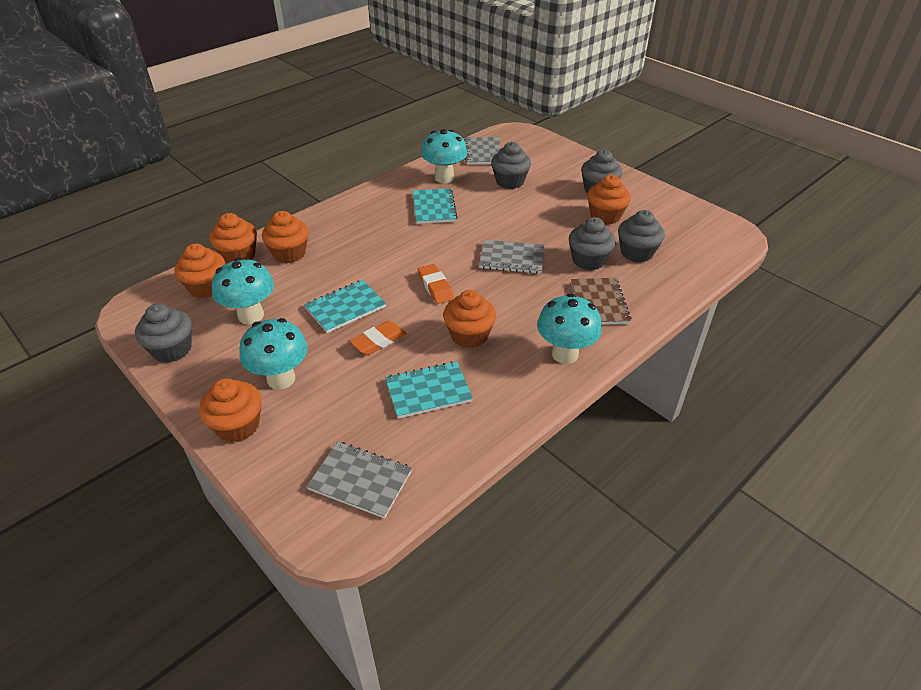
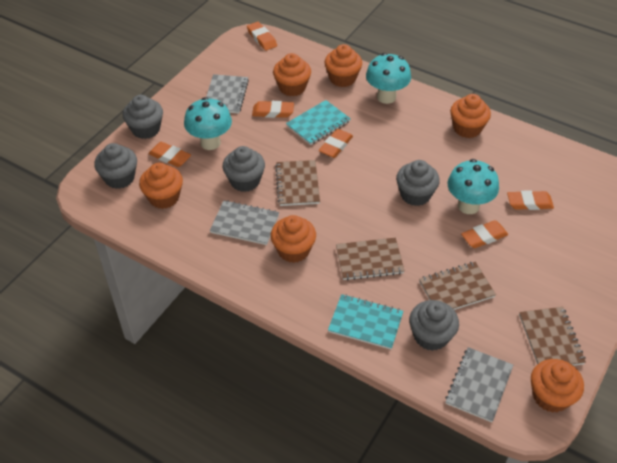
brown notebook: 1 -> 4
orange eraser: 2 -> 6
turquoise mushroom: 4 -> 3
turquoise notebook: 3 -> 2

